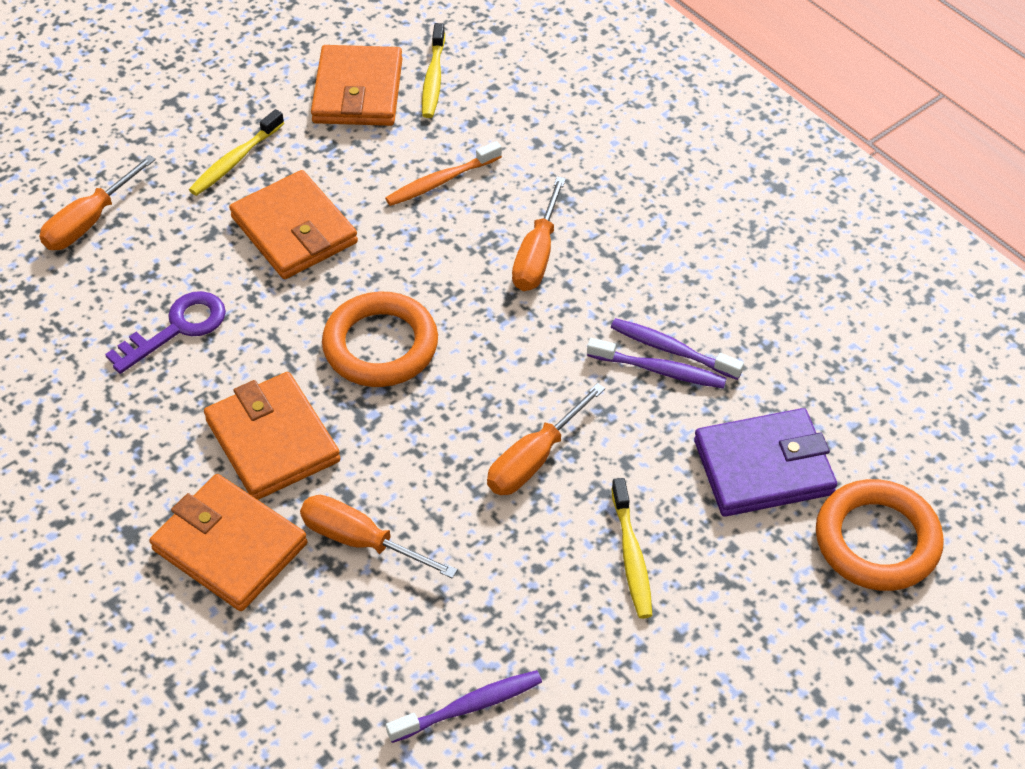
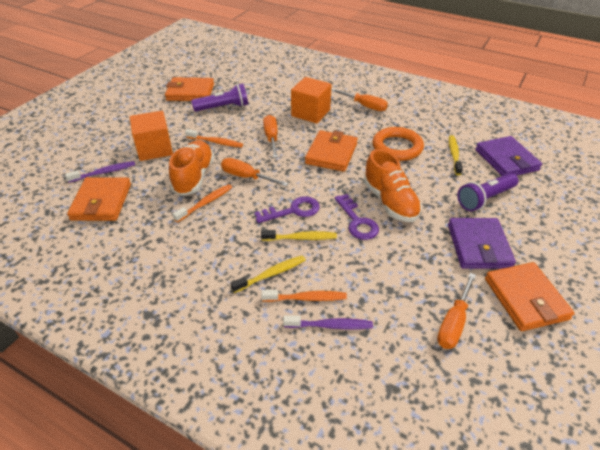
orange cube: 0 -> 2
orange ring: 2 -> 1
orange shoe: 0 -> 2
orange toothbrush: 1 -> 3
purple flashlight: 0 -> 2
purple key: 1 -> 2
purple toothbrush: 3 -> 2
purple wallet: 1 -> 2

